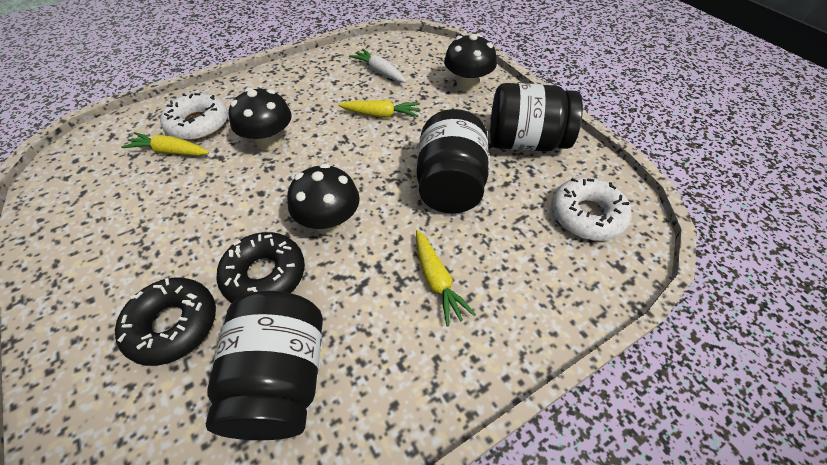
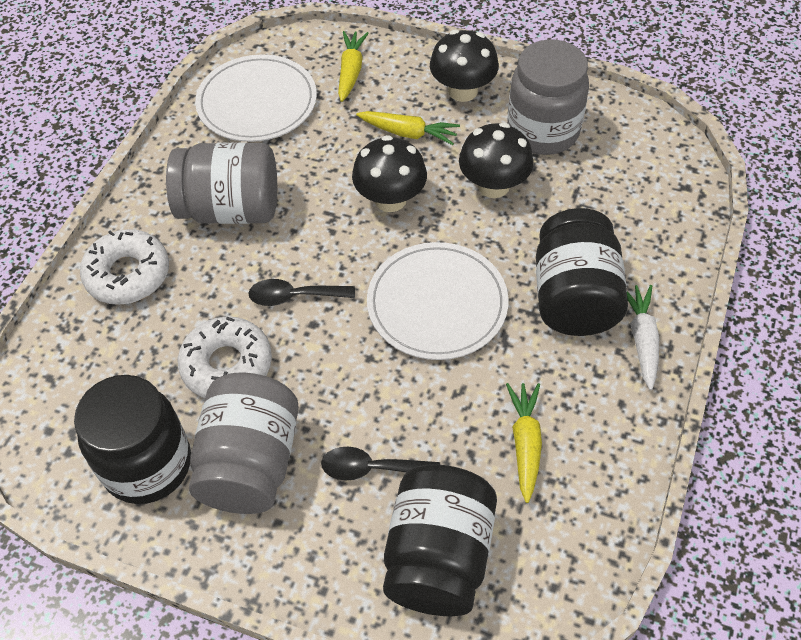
black donut: 2 -> 0
black spoon: 0 -> 2
grey jar: 0 -> 3
white plate: 0 -> 2

